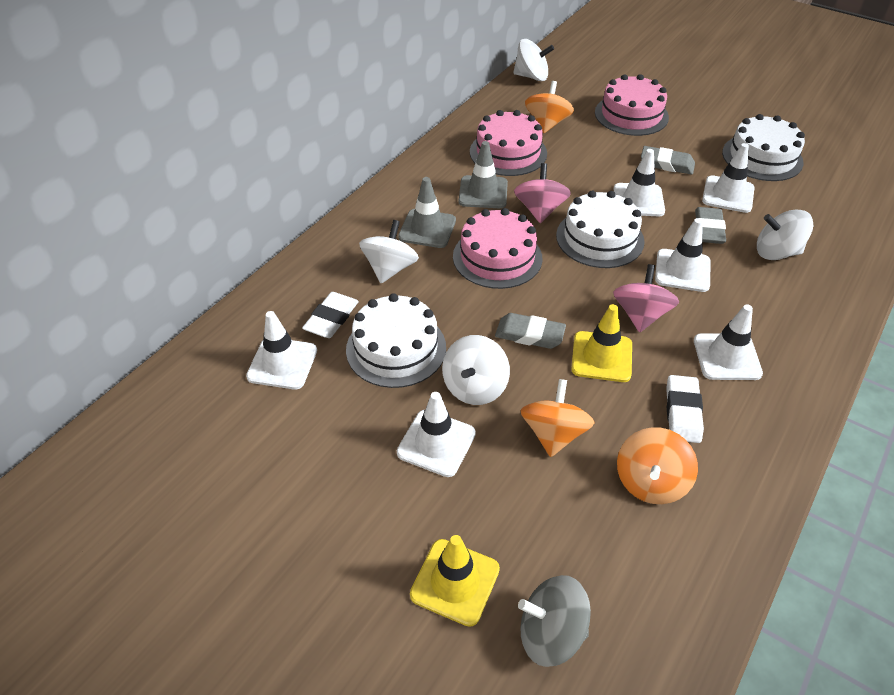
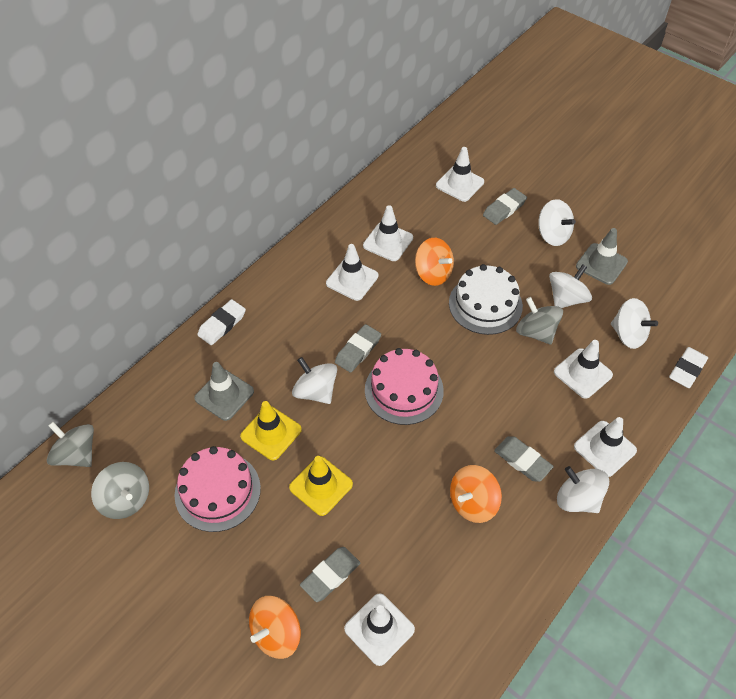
grey eraser: 3 -> 4
grey spinning top: 1 -> 3
pink cake: 3 -> 2
pink spinning top: 2 -> 0
white cake: 3 -> 1
white spinning top: 4 -> 5

